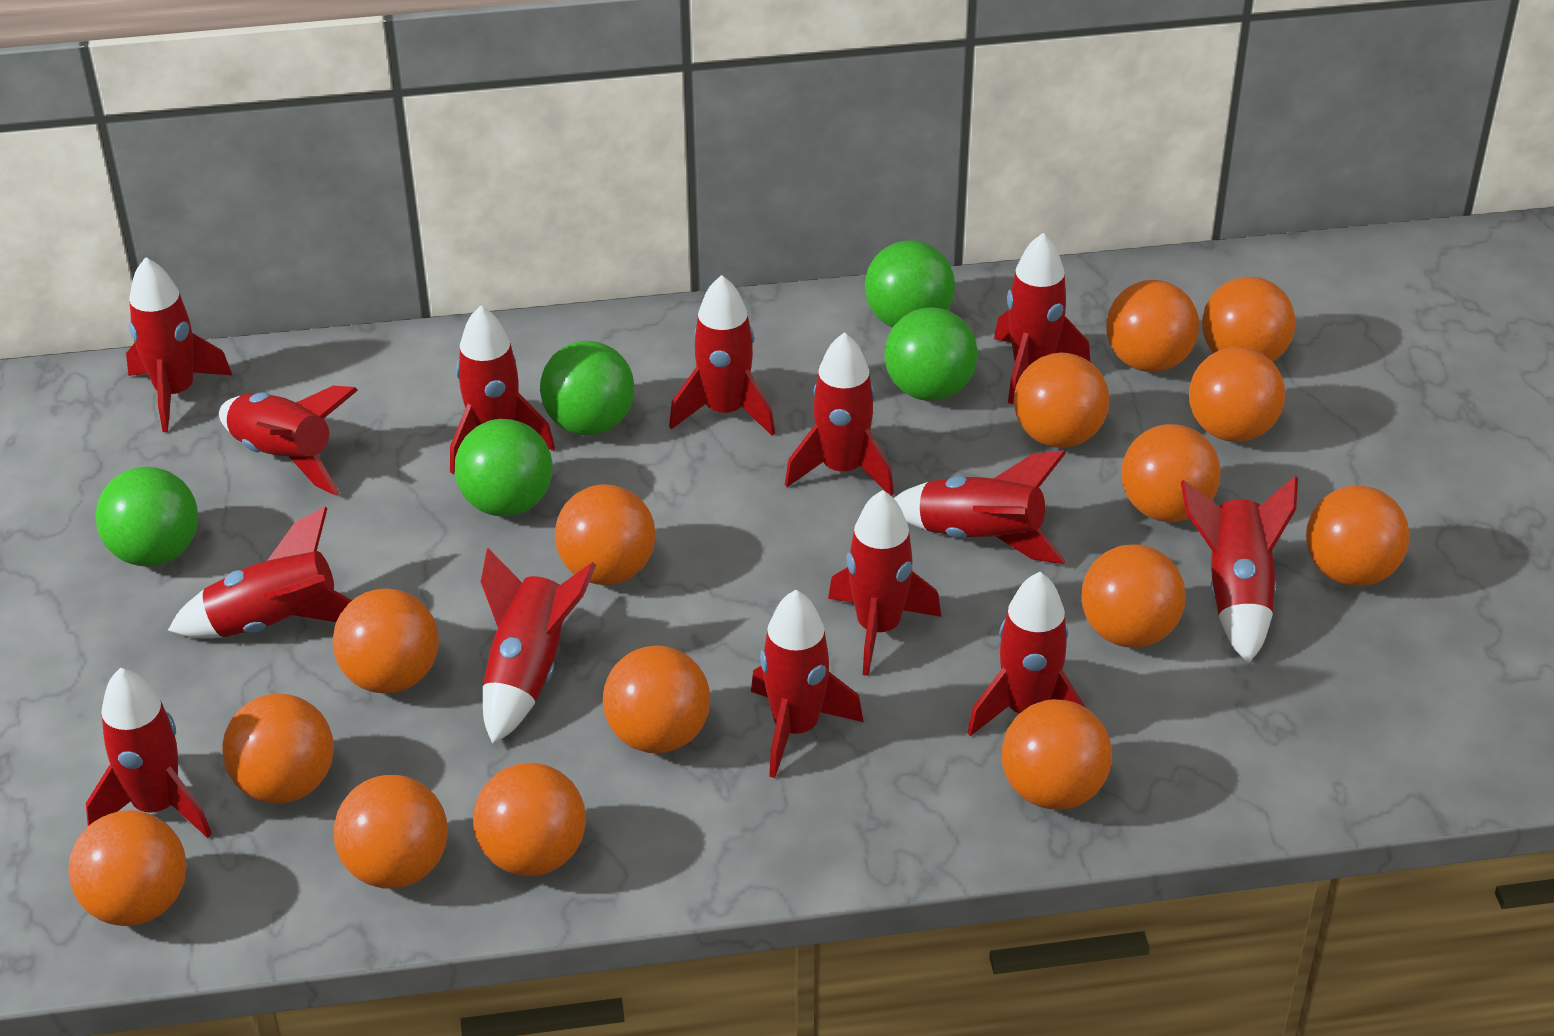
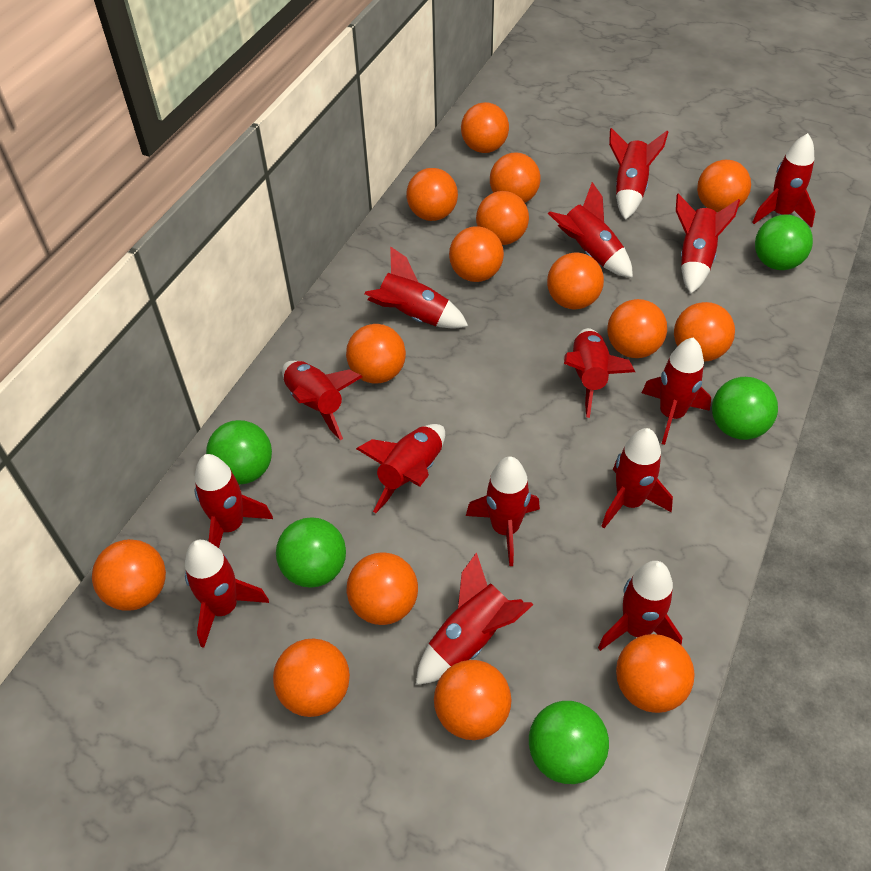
red rocket: 14 -> 15

